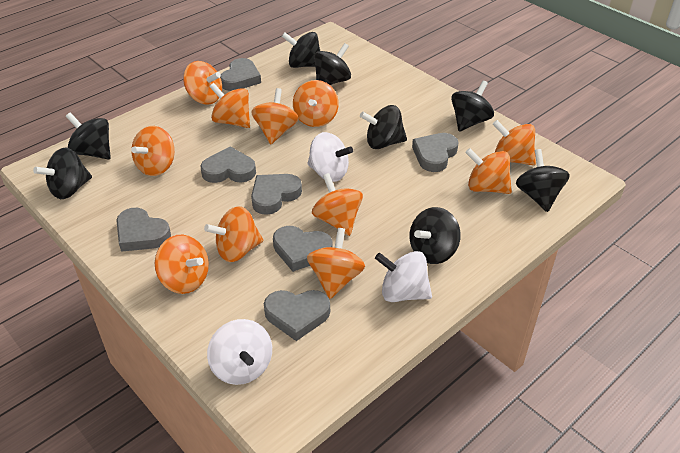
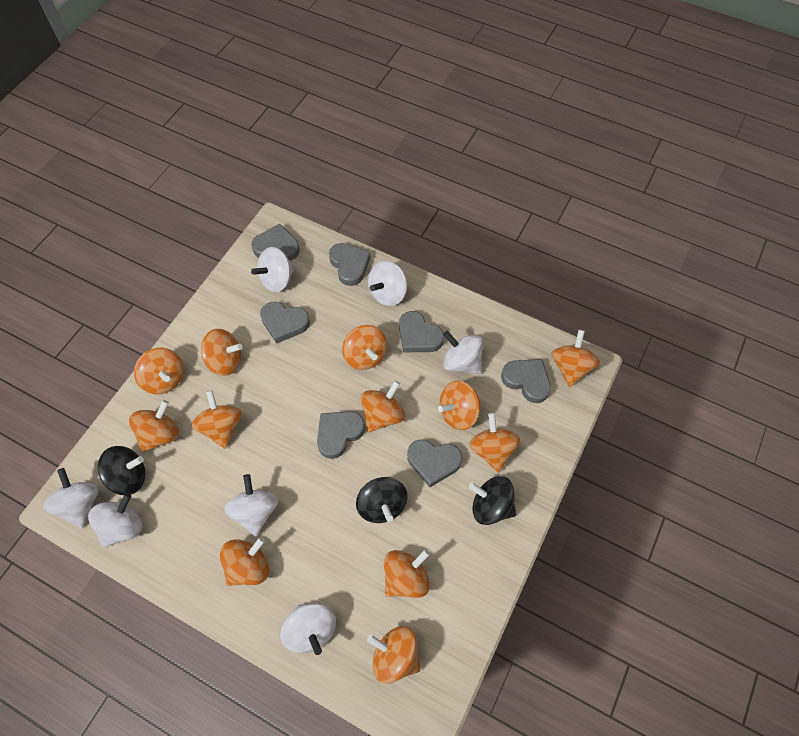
black spinning top: 8 -> 3
orange spinning top: 11 -> 12
white spinning top: 3 -> 7

